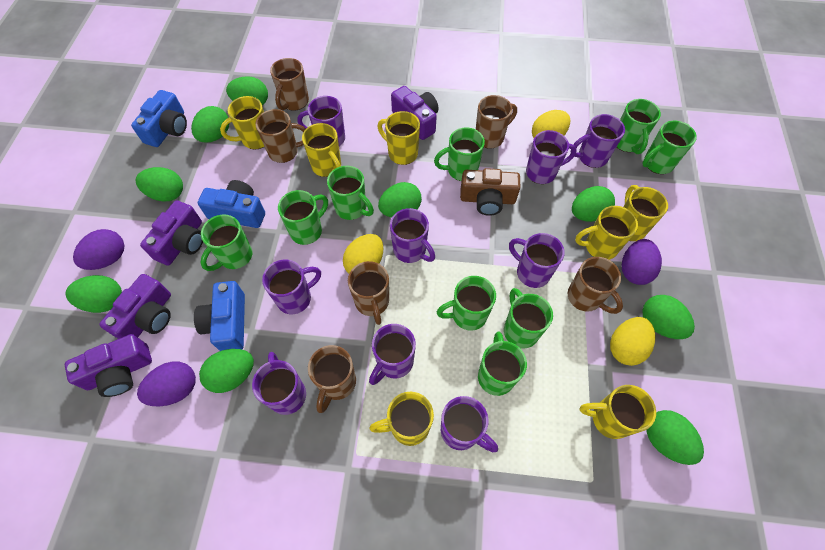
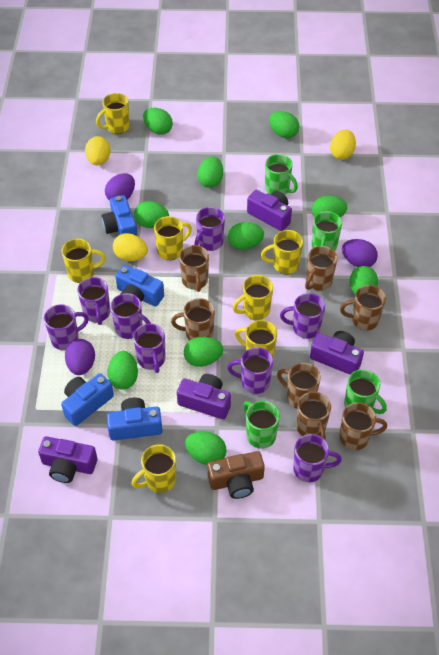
blue camera: 3 -> 4
brown mug: 6 -> 7
green egg: 9 -> 10
green mug: 9 -> 4
purple mug: 9 -> 8

